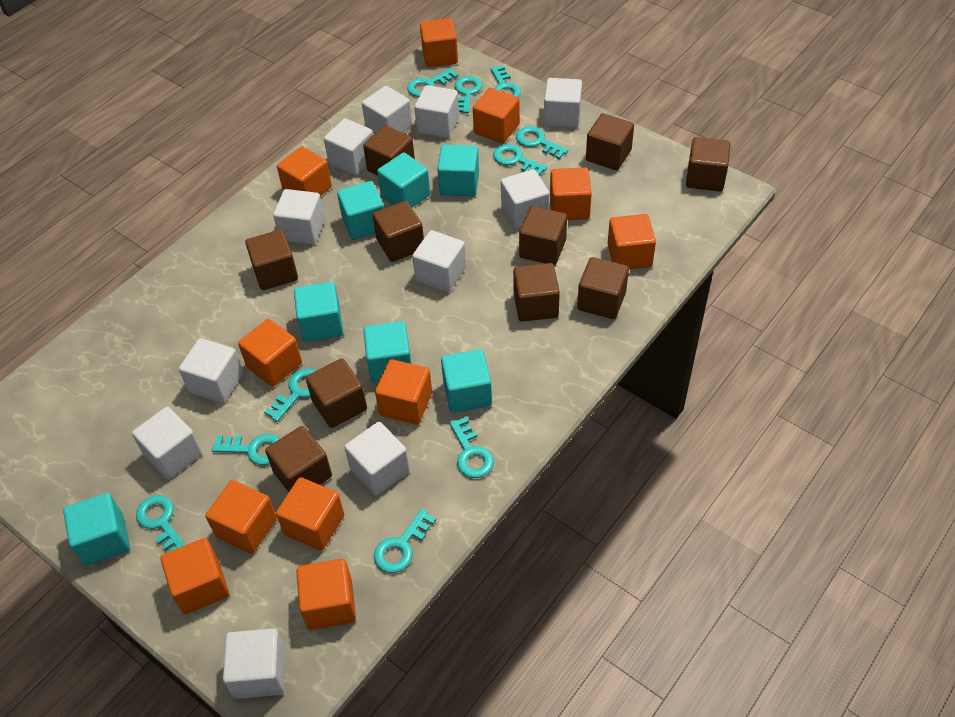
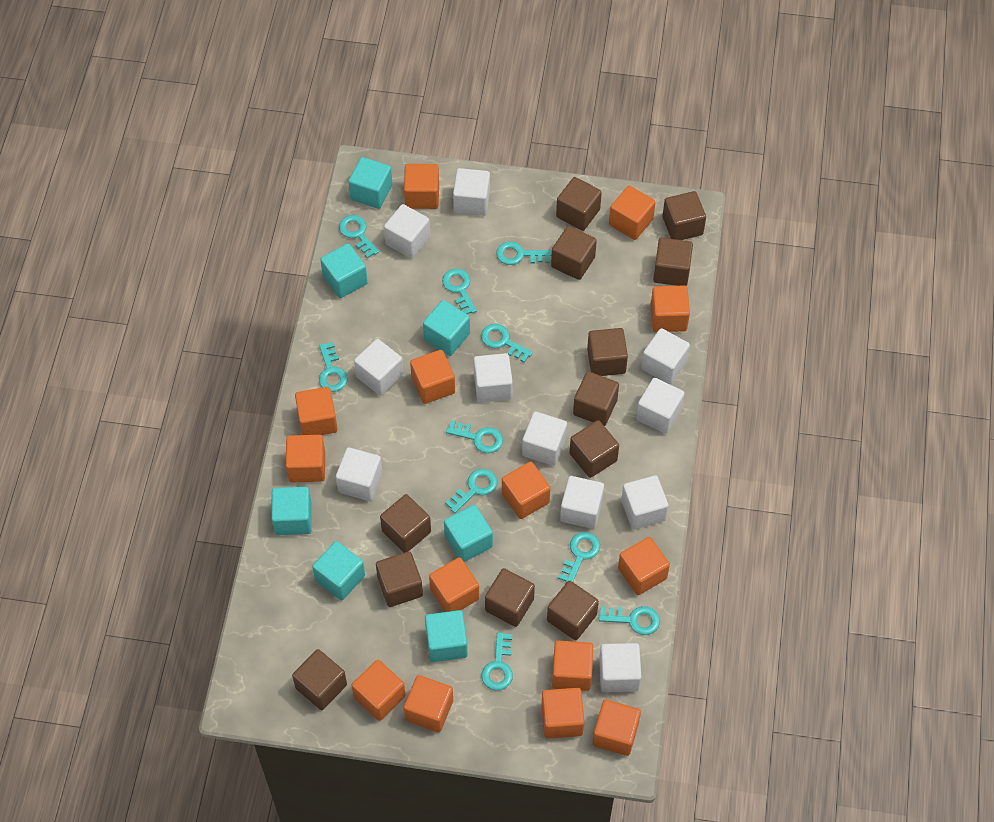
brown cube: 10 -> 12
orange cube: 11 -> 14

